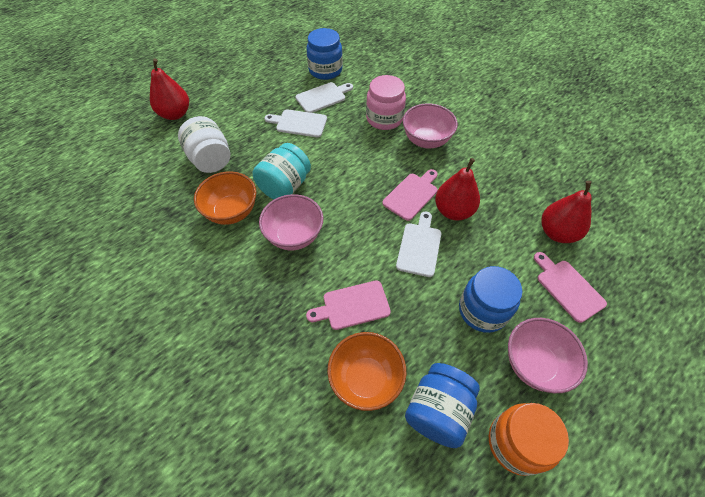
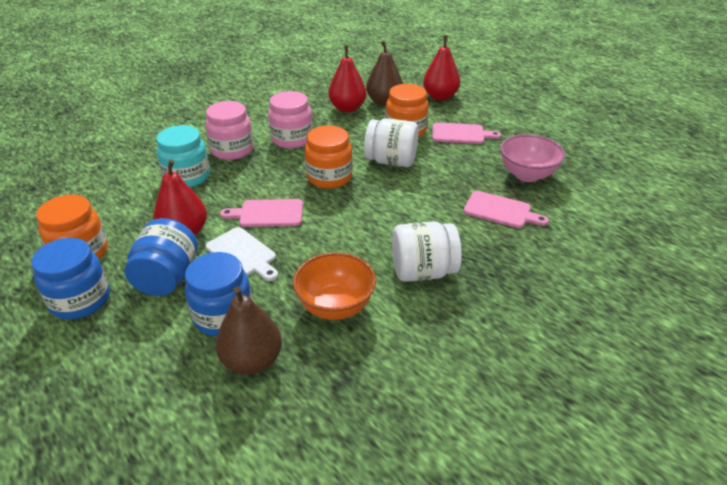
brown pear: 0 -> 2
orange bowl: 2 -> 1
orange jar: 1 -> 3
pink bowl: 3 -> 1
pink jar: 1 -> 2
white cutting board: 3 -> 1
white jar: 1 -> 2

